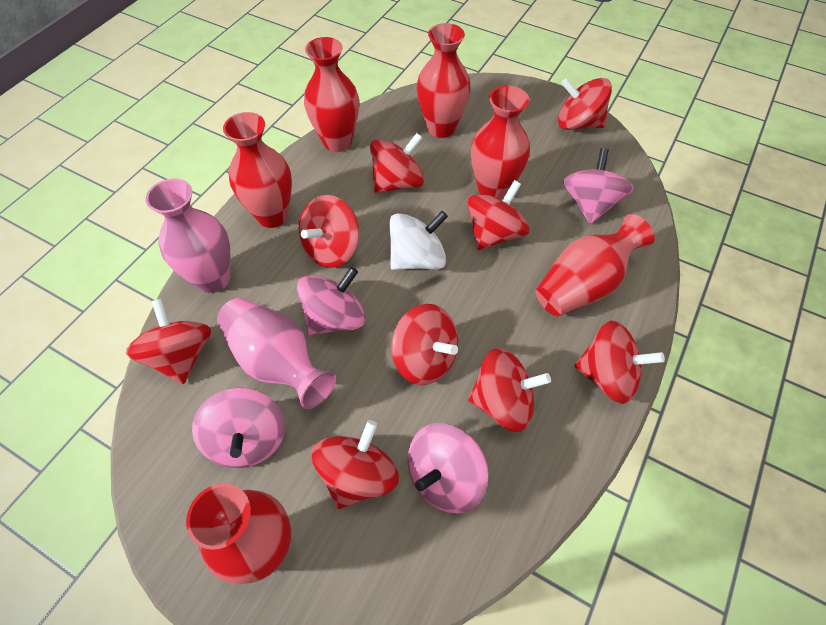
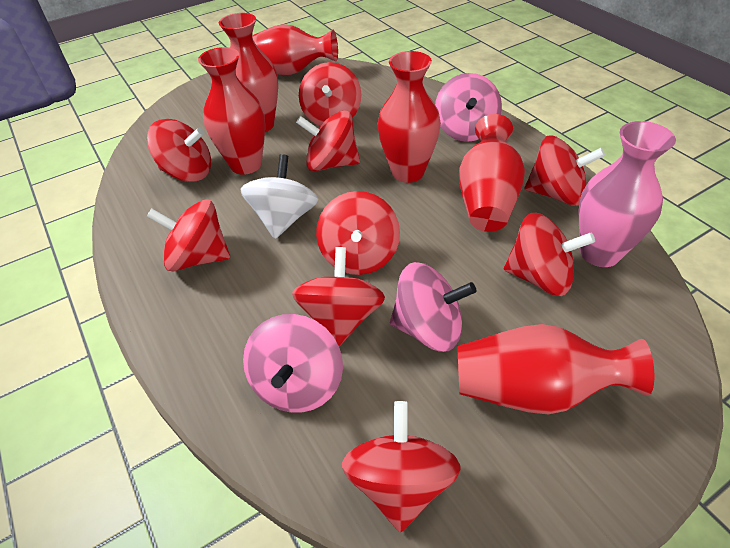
pink spinning top: 4 -> 3
pink vase: 2 -> 1

